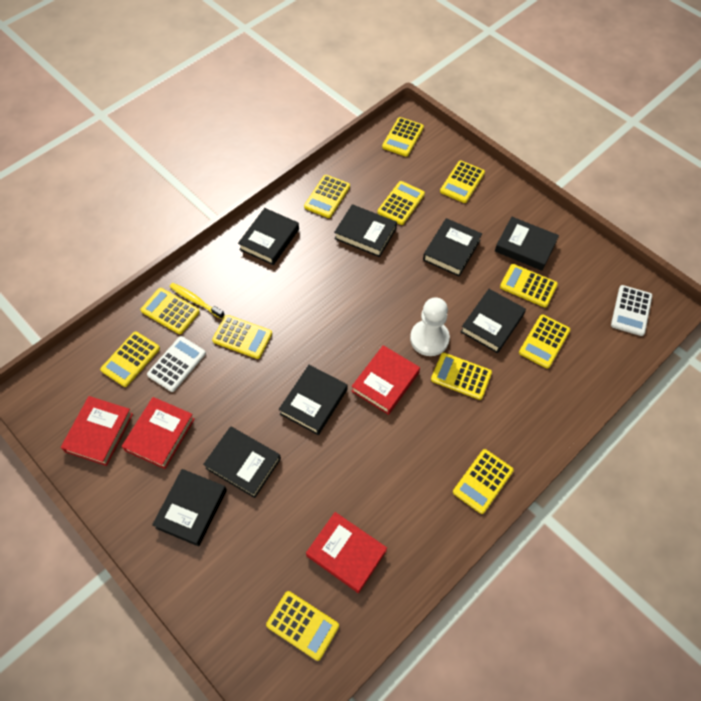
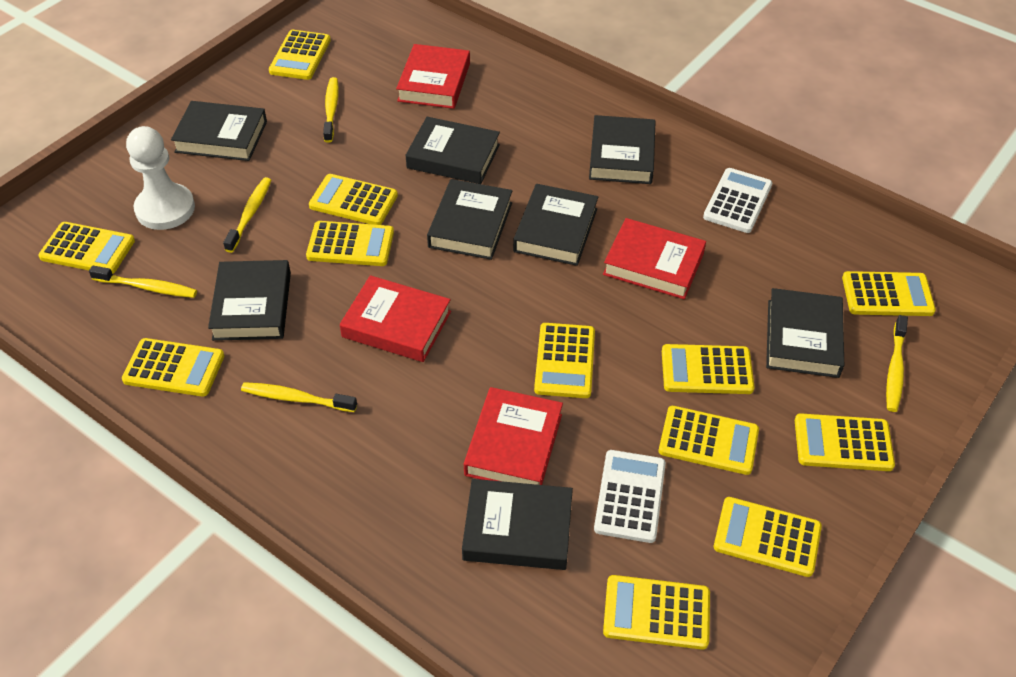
yellow toothbrush: 1 -> 5

